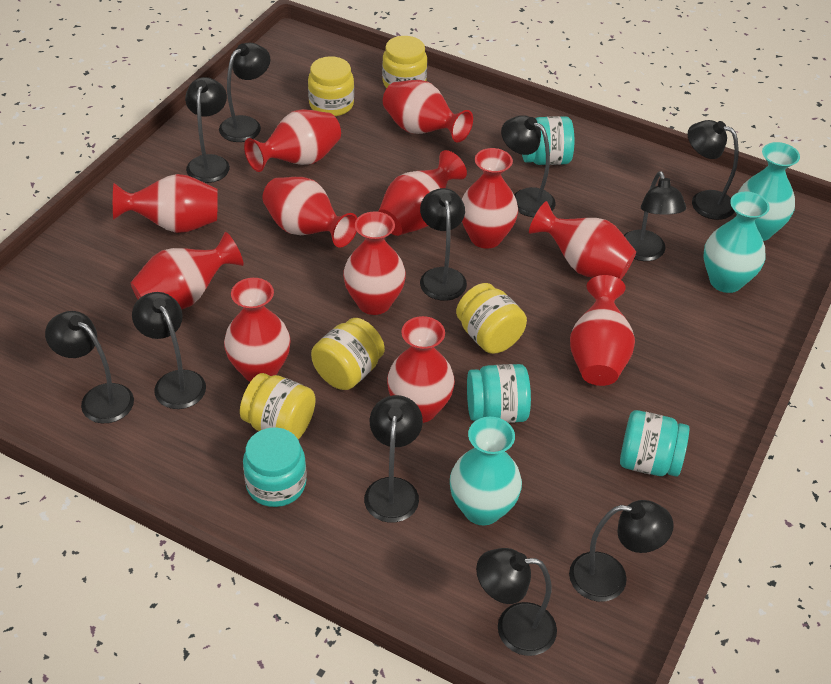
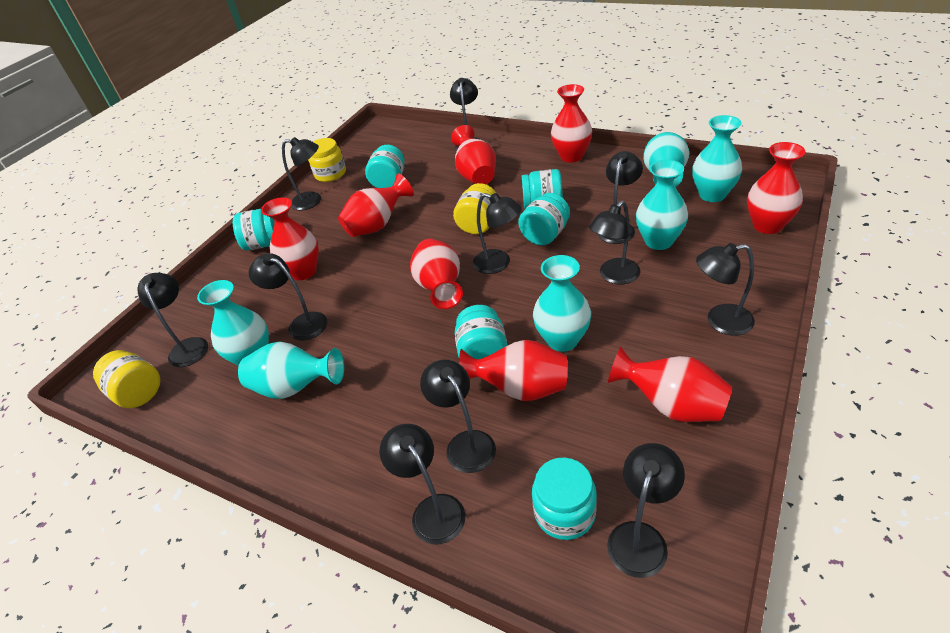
red vase: 12 -> 8
turquoise jar: 4 -> 6
turquoise vase: 3 -> 6
yellow jar: 5 -> 3

